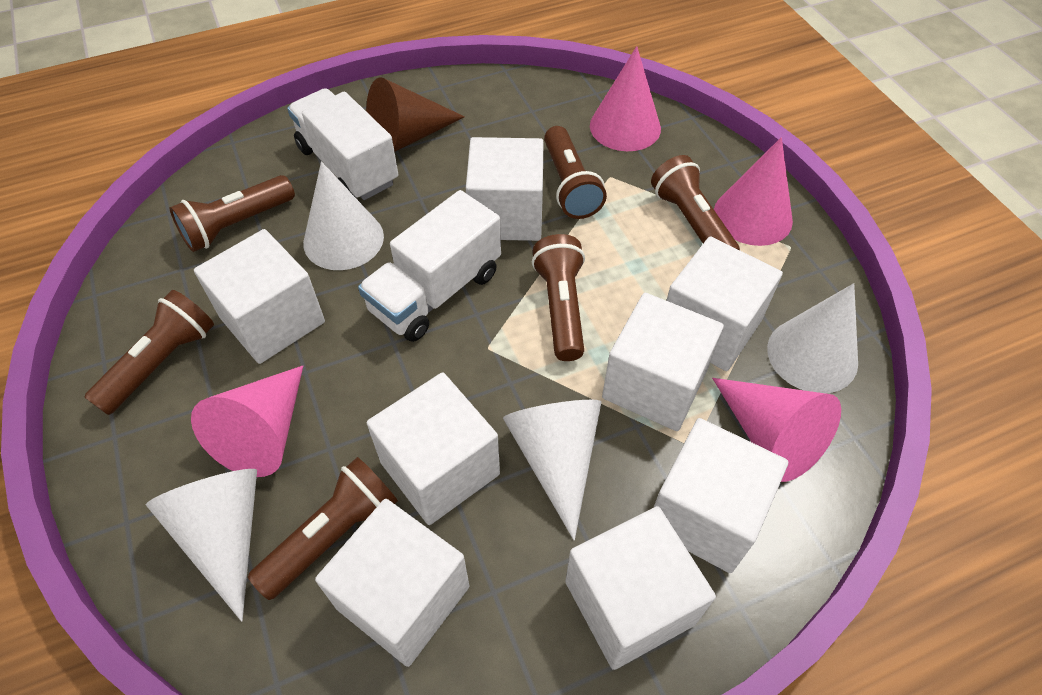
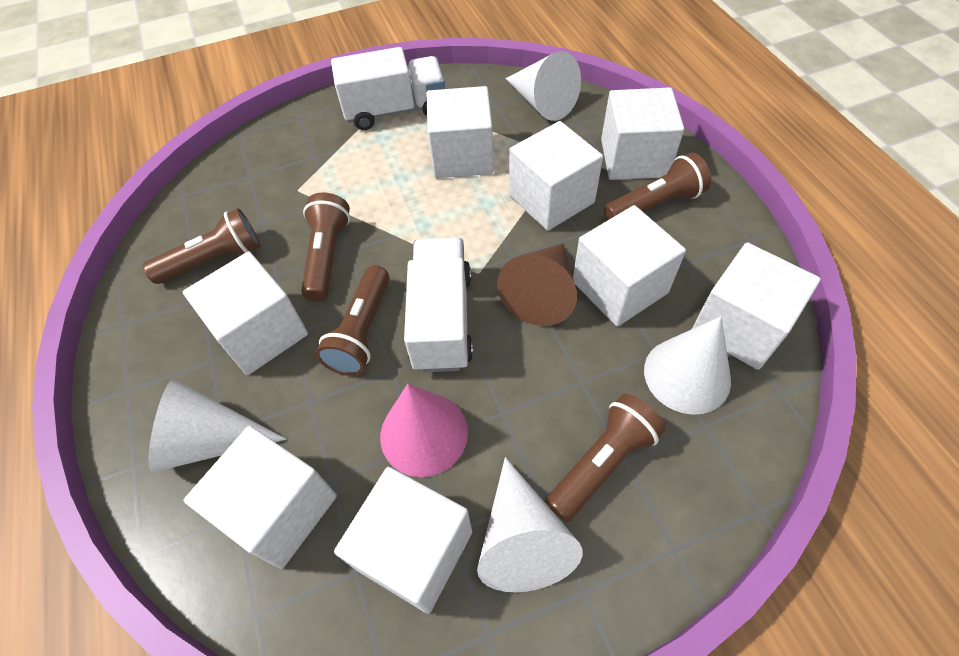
brown flashlight: 6 -> 5
pink cone: 4 -> 1

